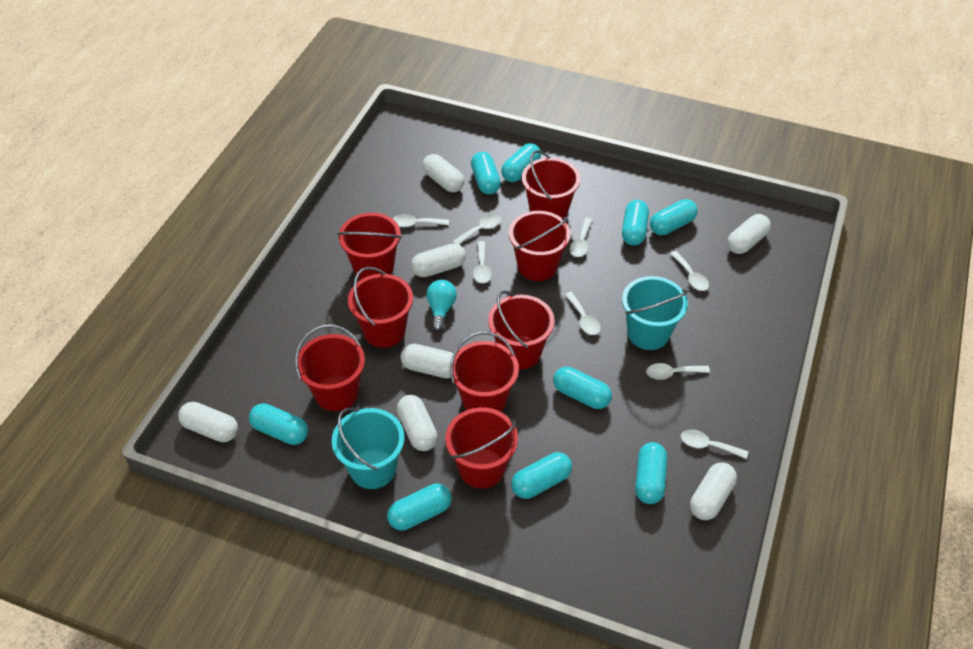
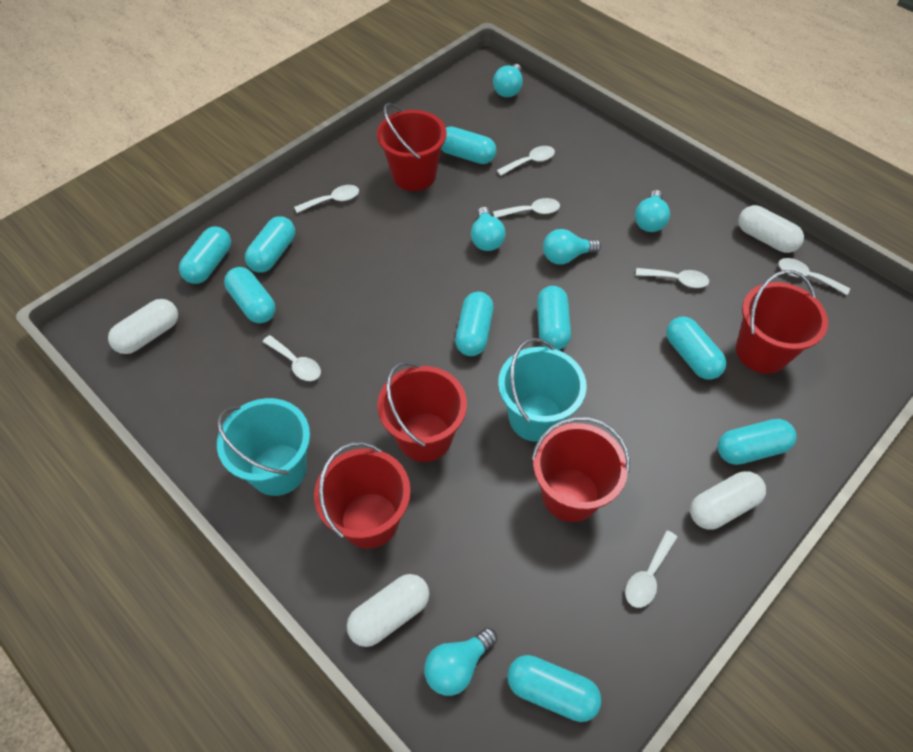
red bucket: 8 -> 5
turquoise light bulb: 1 -> 5
white capsule: 7 -> 4
white spoon: 8 -> 7

